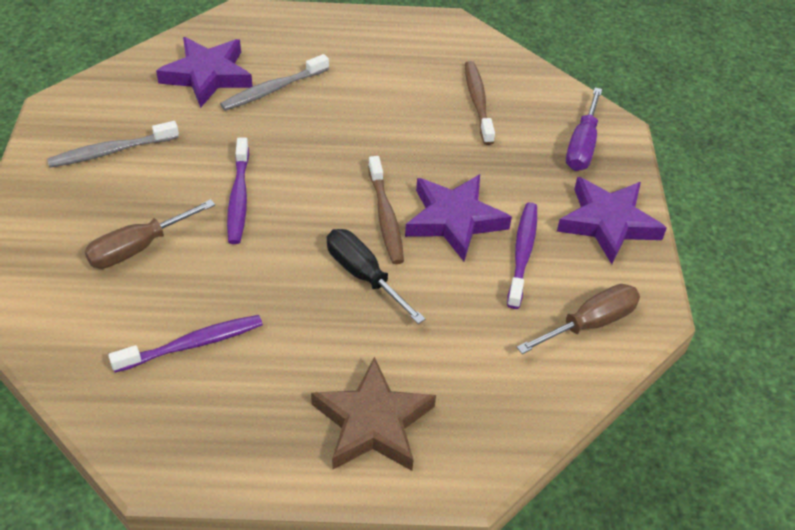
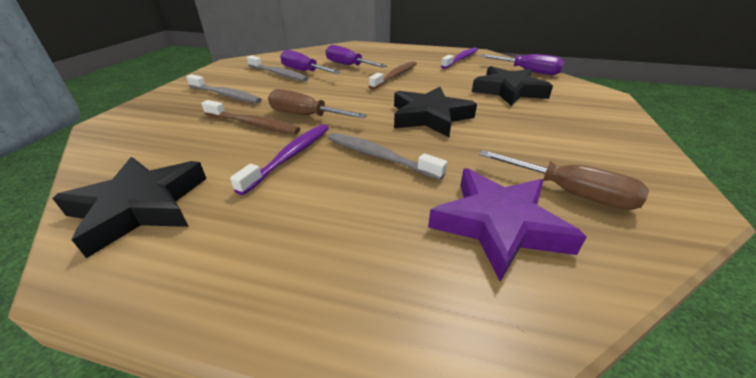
black screwdriver: 1 -> 0
black star: 0 -> 3
brown star: 1 -> 0
grey toothbrush: 2 -> 3
purple screwdriver: 1 -> 3
purple star: 3 -> 1
purple toothbrush: 3 -> 2

